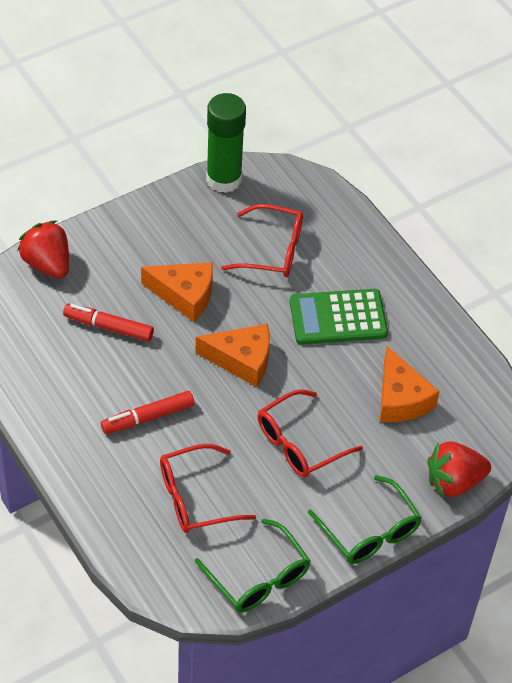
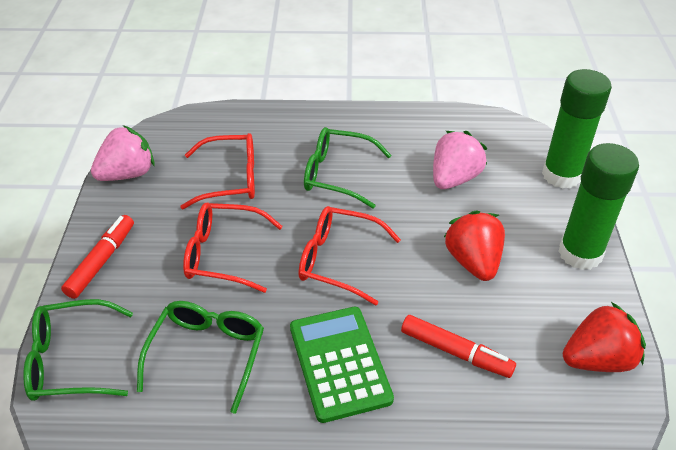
green glasses: 2 -> 3
green glue stick: 1 -> 2
orange cheese: 3 -> 0
pink strawberry: 0 -> 2

